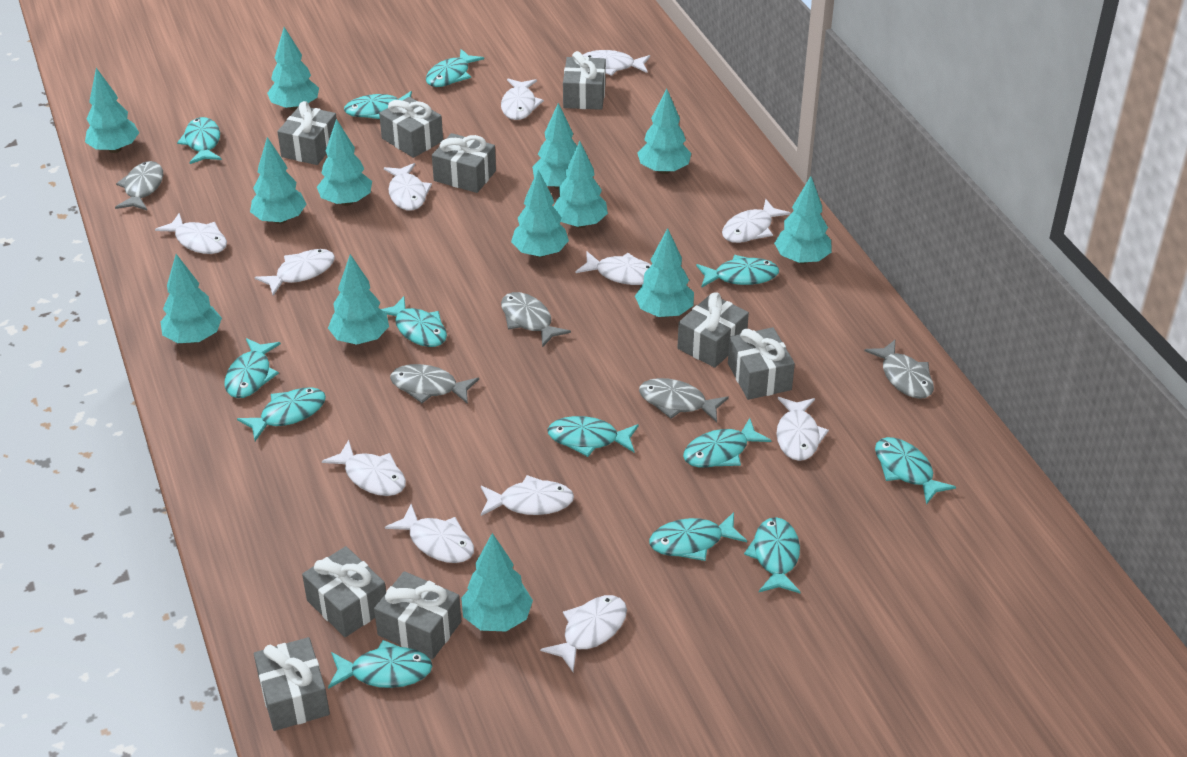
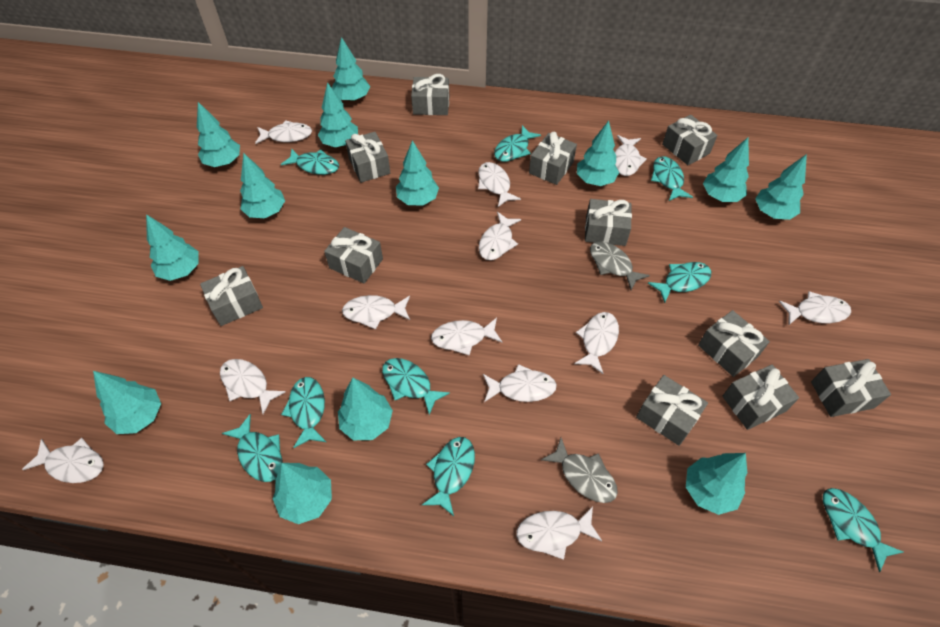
grey fish: 5 -> 2
grey gift: 9 -> 11
turquoise fish: 13 -> 9

